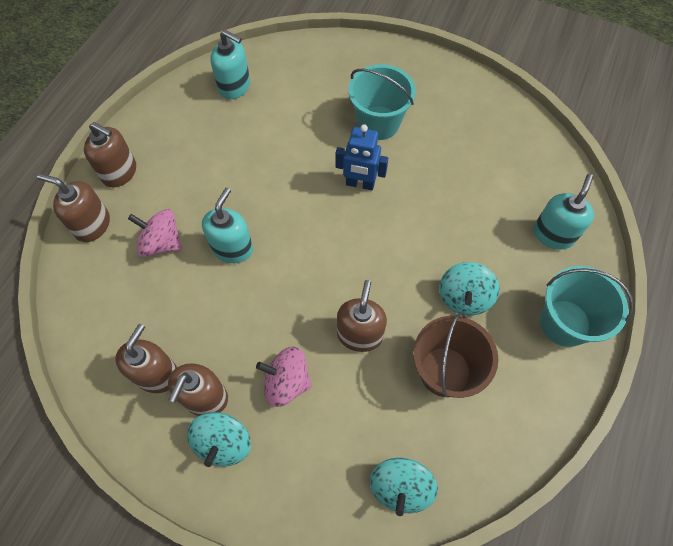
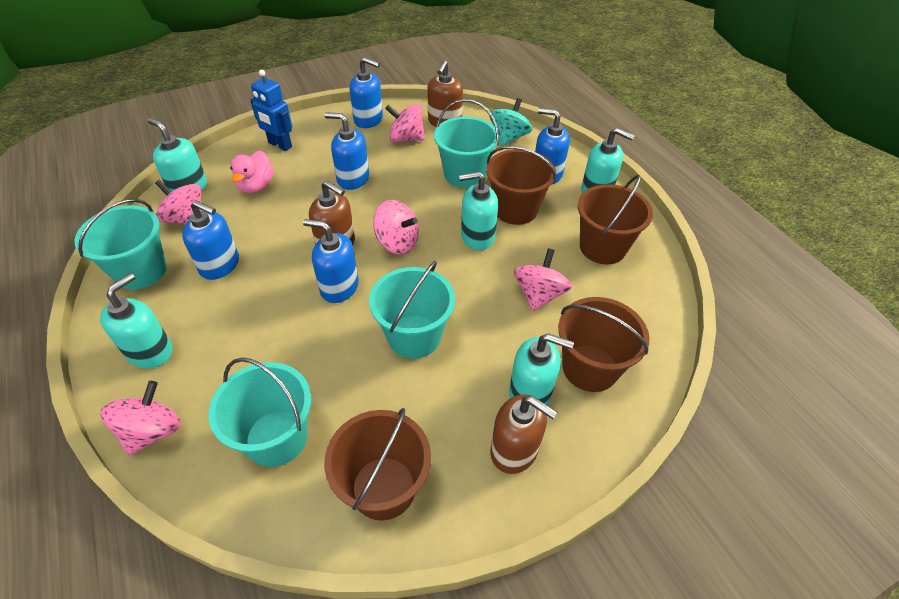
blue soap dispenser: 0 -> 5
brown bucket: 1 -> 4
brown soap dispenser: 5 -> 3
pink duck: 0 -> 1
pink spinning top: 2 -> 5
turquoise bucket: 2 -> 4
turquoise soap dispenser: 3 -> 5
turquoise spinning top: 3 -> 1

